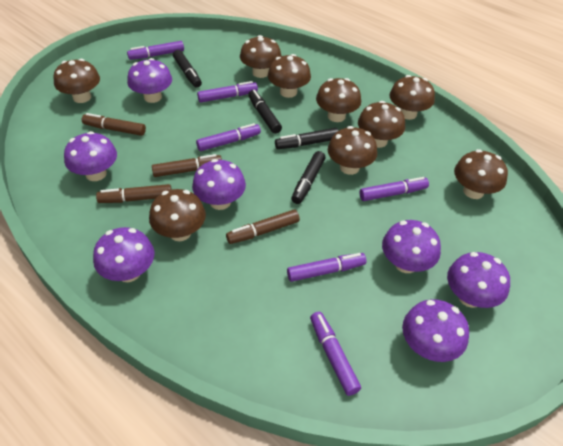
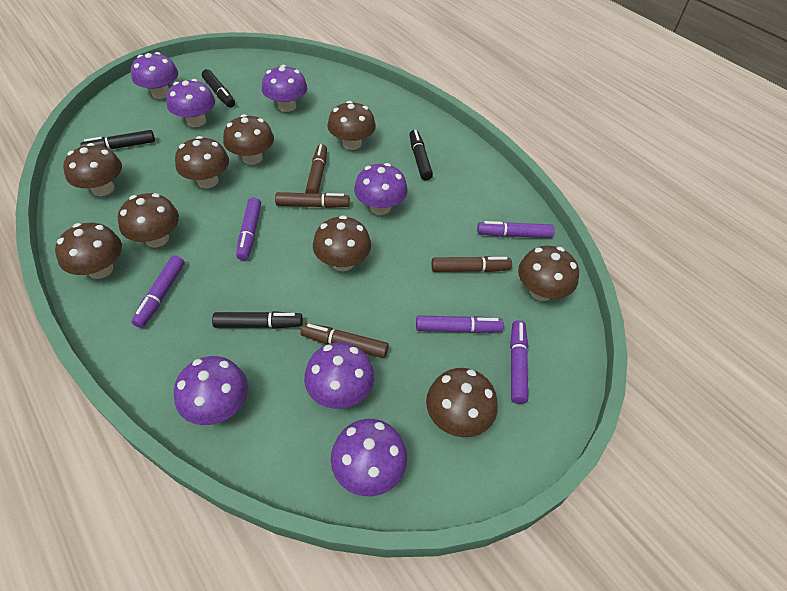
purple marker: 6 -> 5

